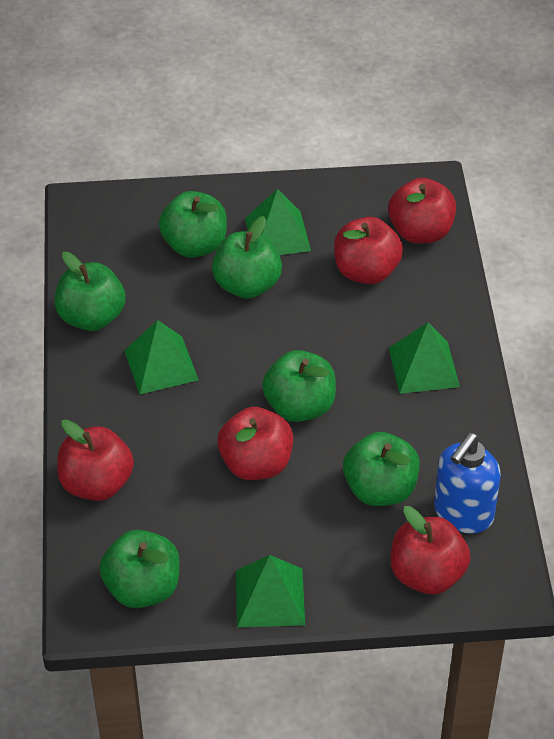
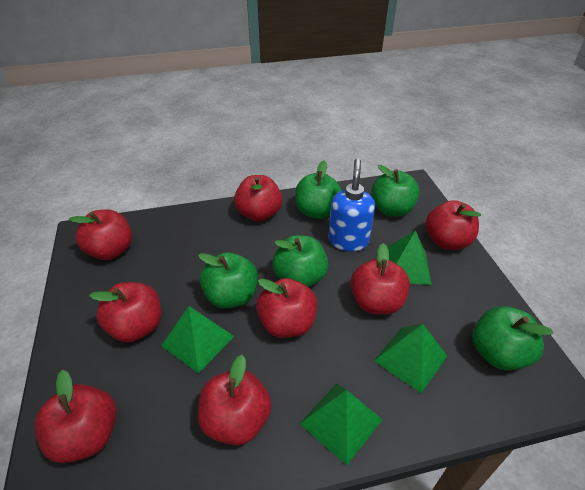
green apple: 6 -> 5
red apple: 5 -> 8

